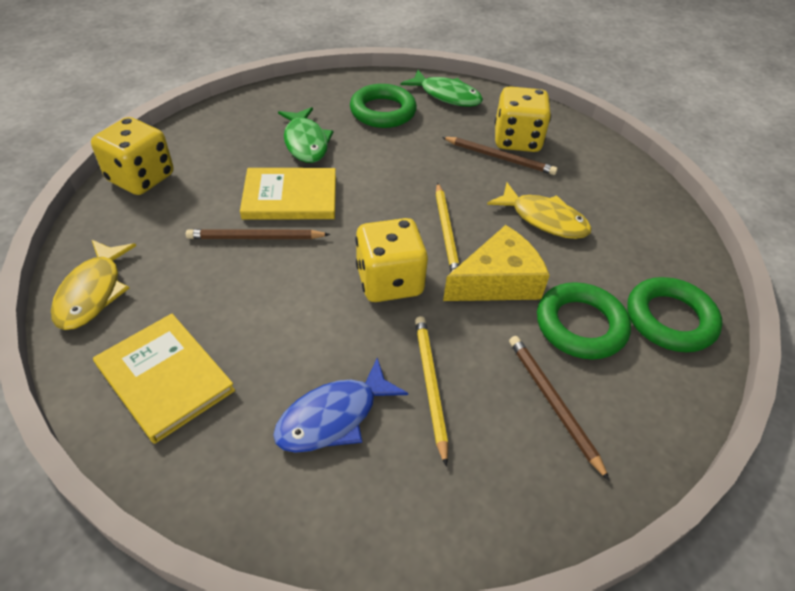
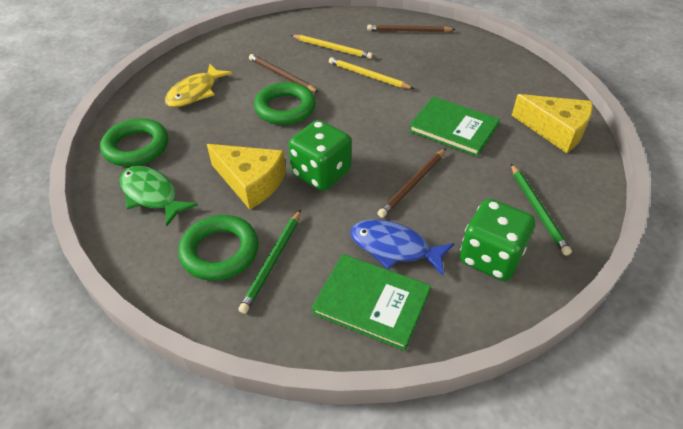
green book: 0 -> 2
green dice: 0 -> 2
green fish: 2 -> 1
green pencil: 0 -> 2
yellow book: 2 -> 0
yellow cheese: 1 -> 2
yellow dice: 3 -> 0
yellow fish: 2 -> 1

